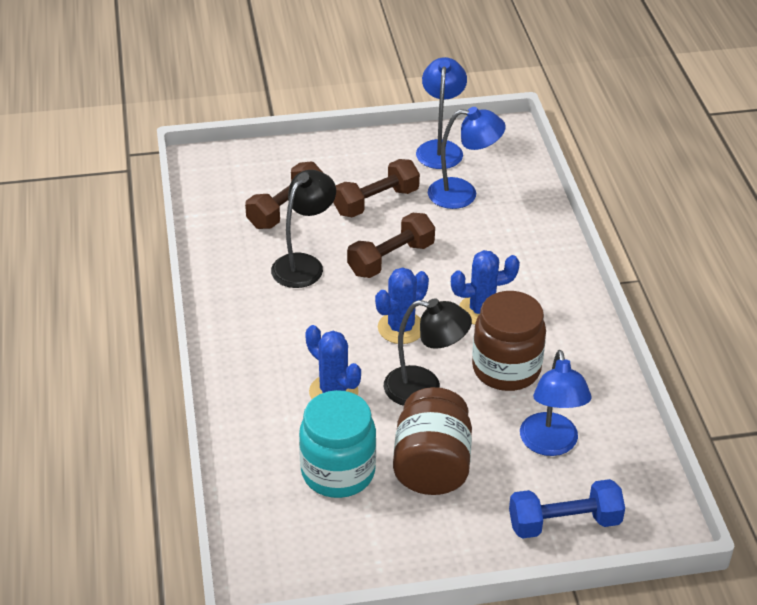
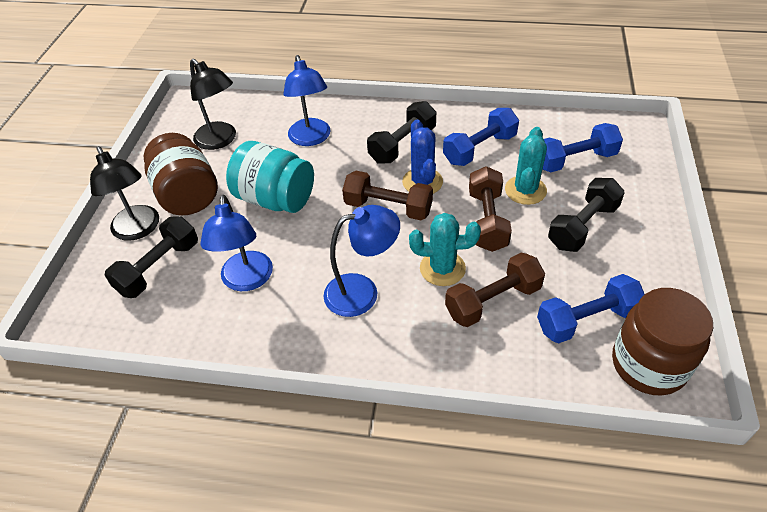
black dumbbell: 0 -> 3
blue cactus: 3 -> 1
blue dumbbell: 1 -> 3
turquoise cactus: 0 -> 2

